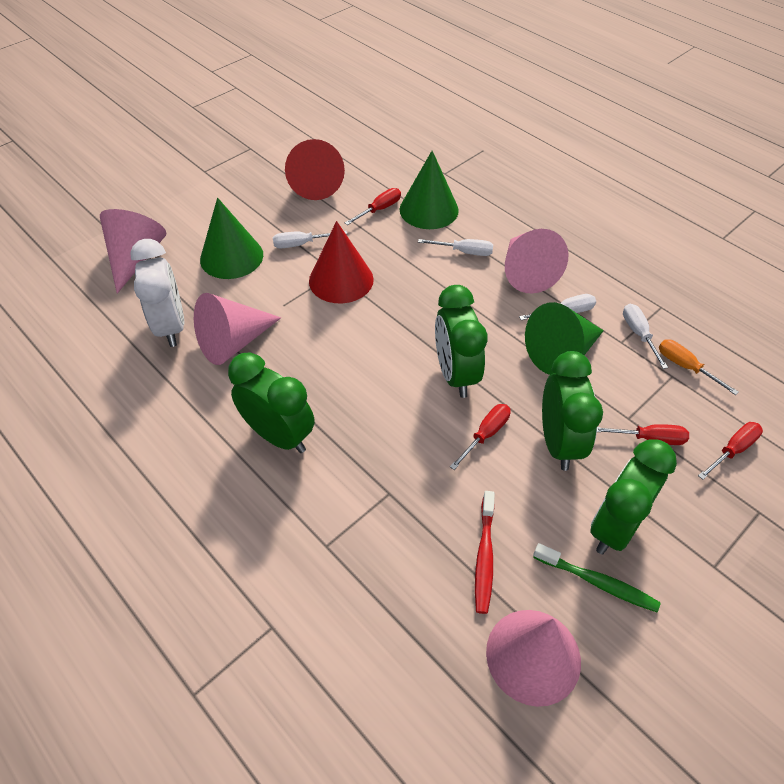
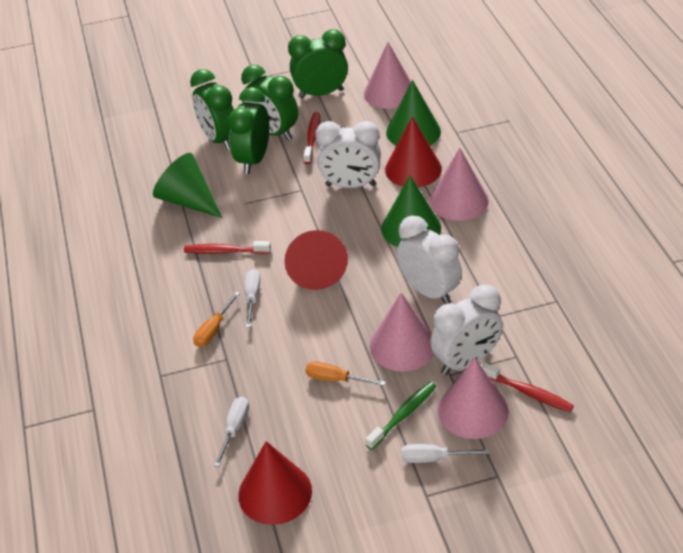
orange screwdriver: 1 -> 2
red cone: 2 -> 3
red screwdriver: 4 -> 0
red toothbrush: 1 -> 3
white clock: 1 -> 3
white screwdriver: 4 -> 3

